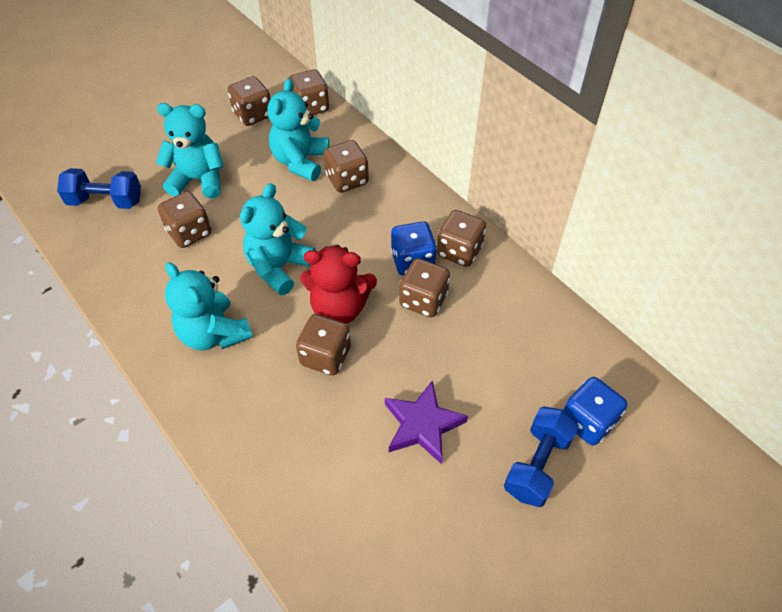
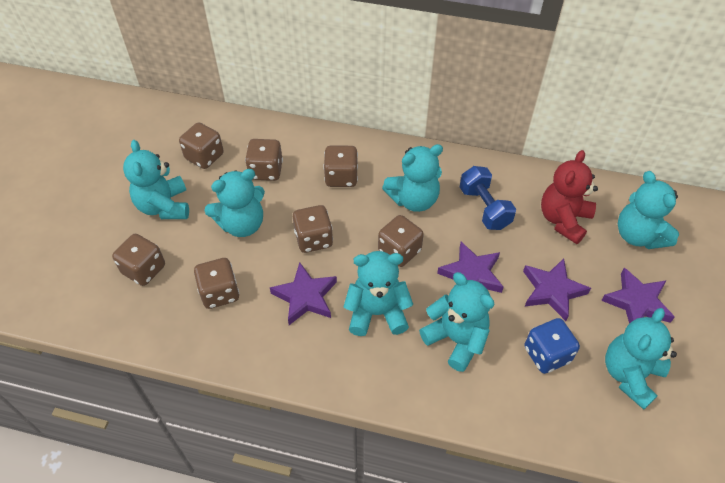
blue dice: 2 -> 1
blue dumbbell: 2 -> 1
purple star: 1 -> 4
turquoise teddy bear: 4 -> 7

